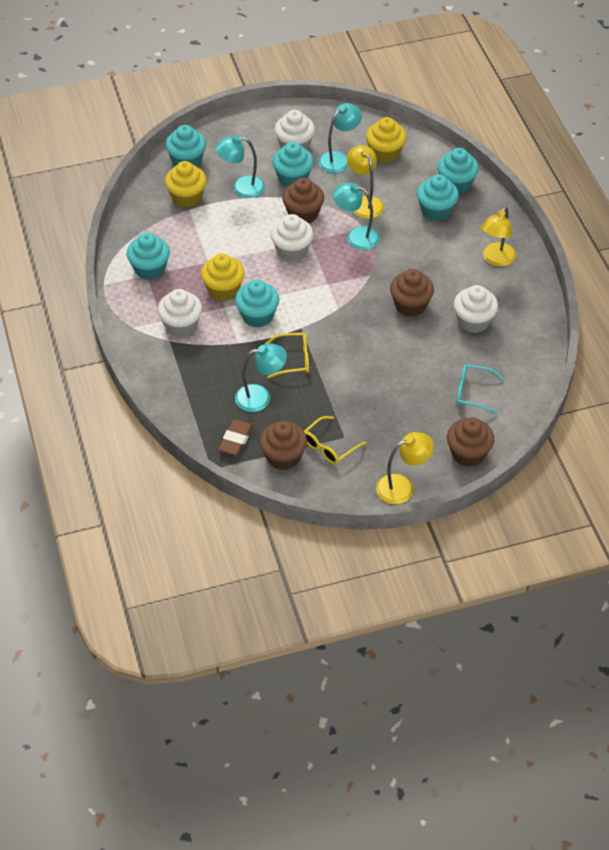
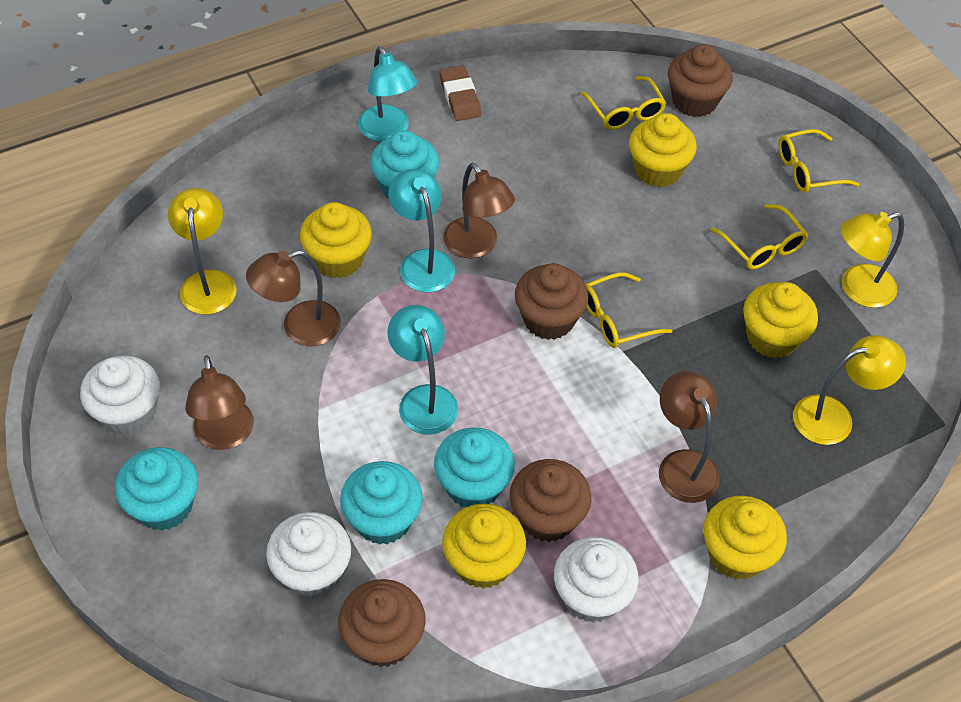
brown lamp: 0 -> 4
turquoise cupcake: 6 -> 4
turquoise glasses: 1 -> 0
turquoise lamp: 4 -> 3
white cupcake: 4 -> 3
yellow cupcake: 3 -> 5
yellow glasses: 2 -> 4

